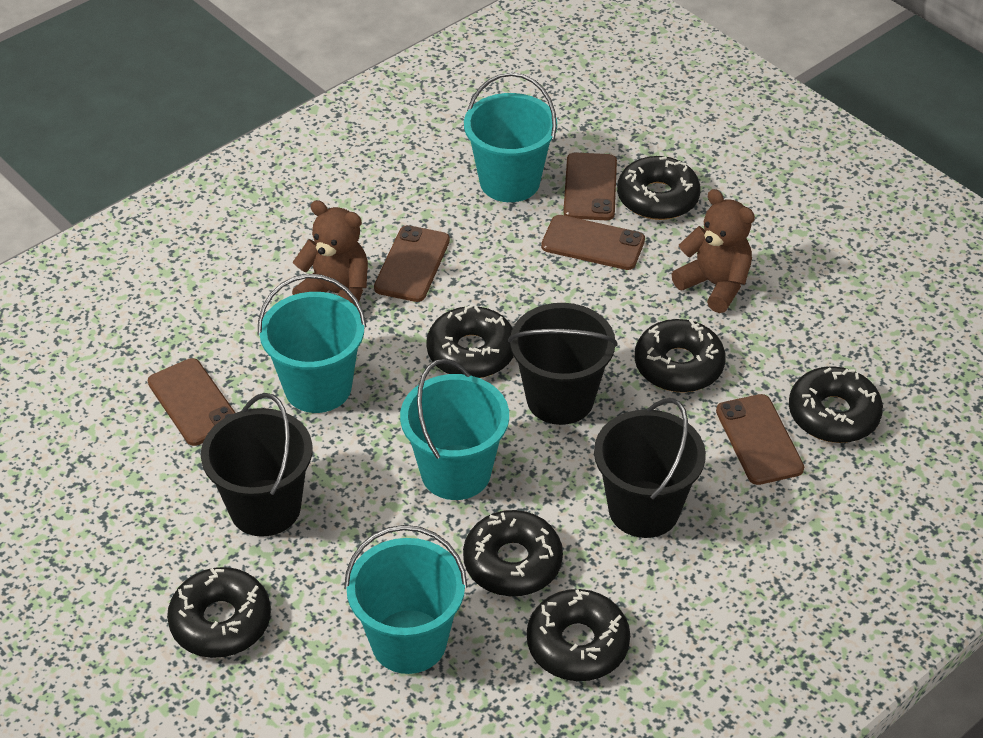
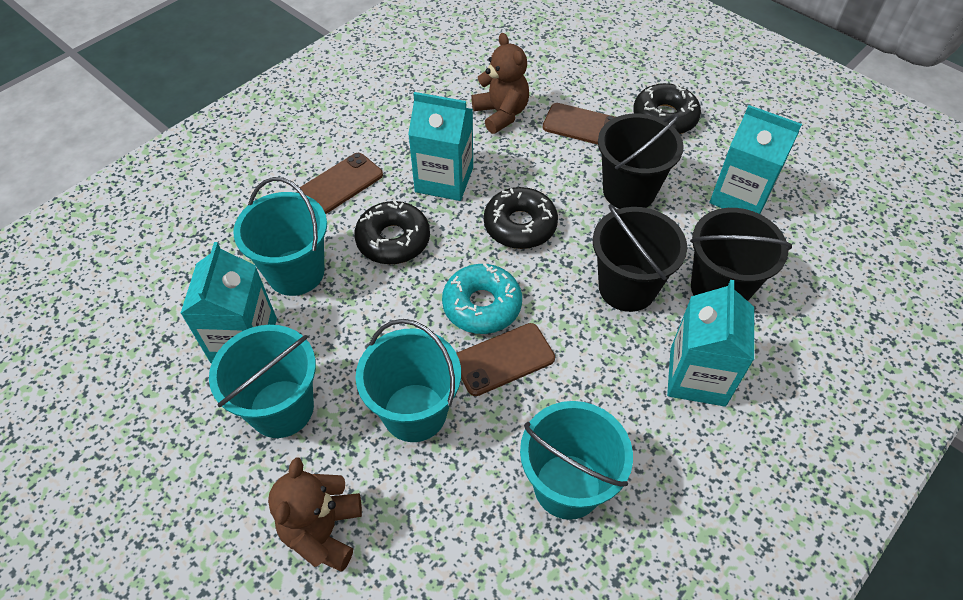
black donut: 7 -> 3
brown phone: 5 -> 3
turquoise carton: 0 -> 4
turquoise donut: 0 -> 1

